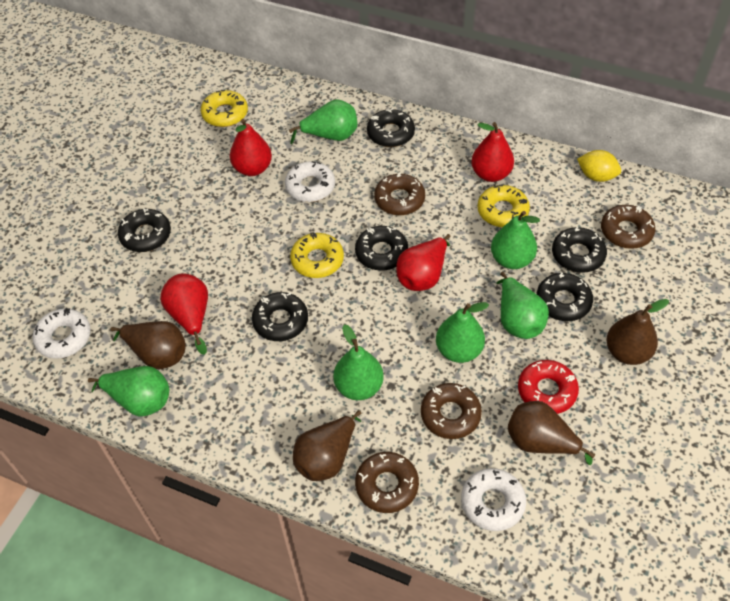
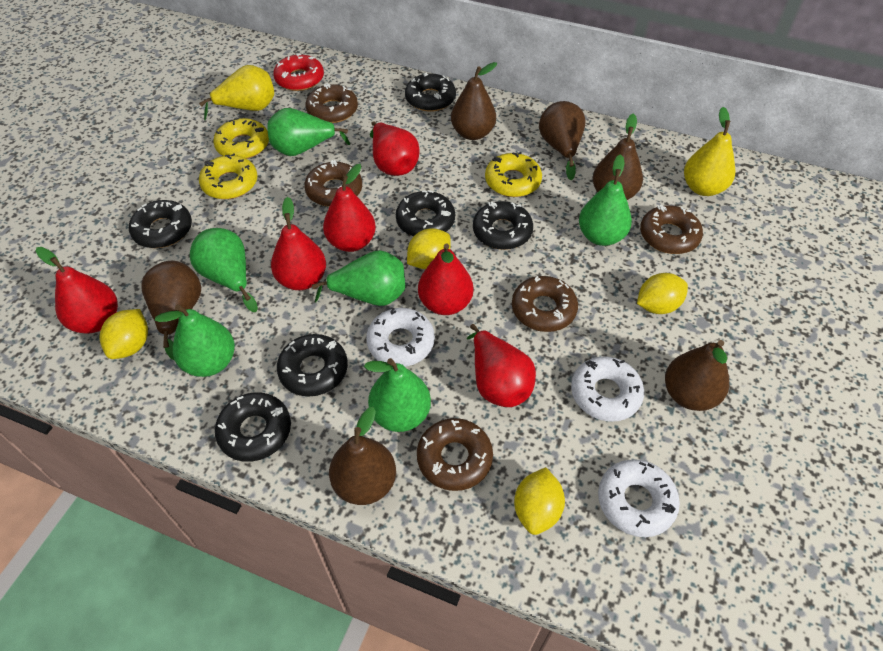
brown donut: 4 -> 5
brown pear: 4 -> 6
red pear: 4 -> 6
yellow lemon: 1 -> 4
yellow pear: 0 -> 2

